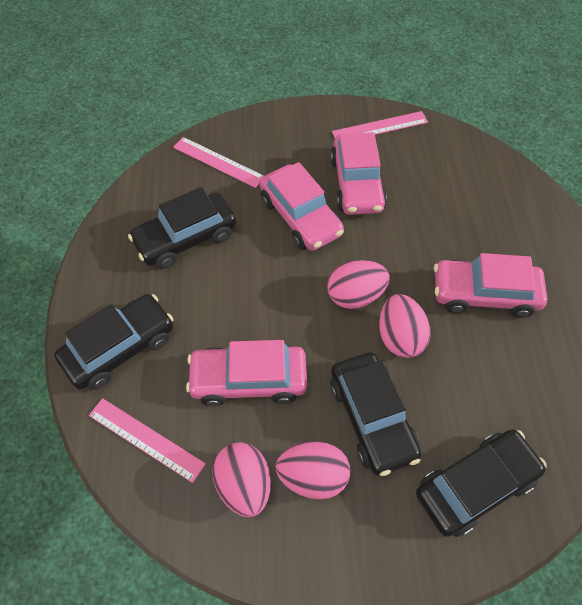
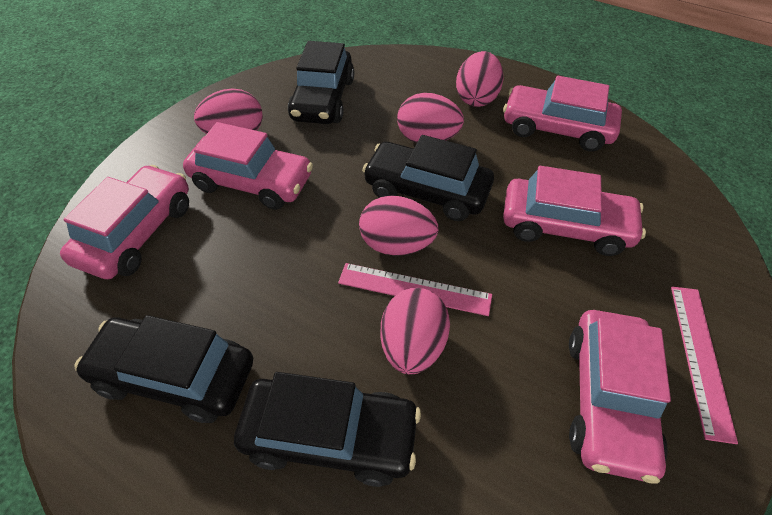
pink car: 4 -> 5
pink egg: 4 -> 5
pink ruler: 3 -> 2

